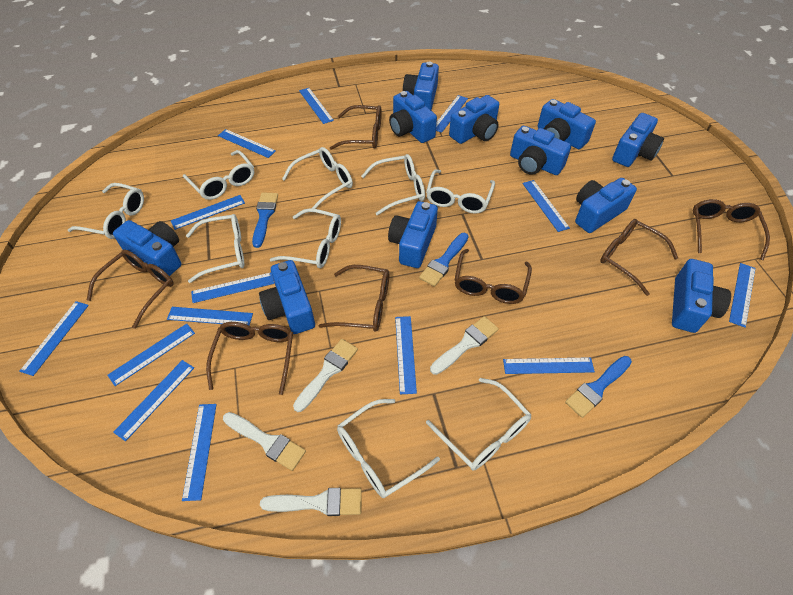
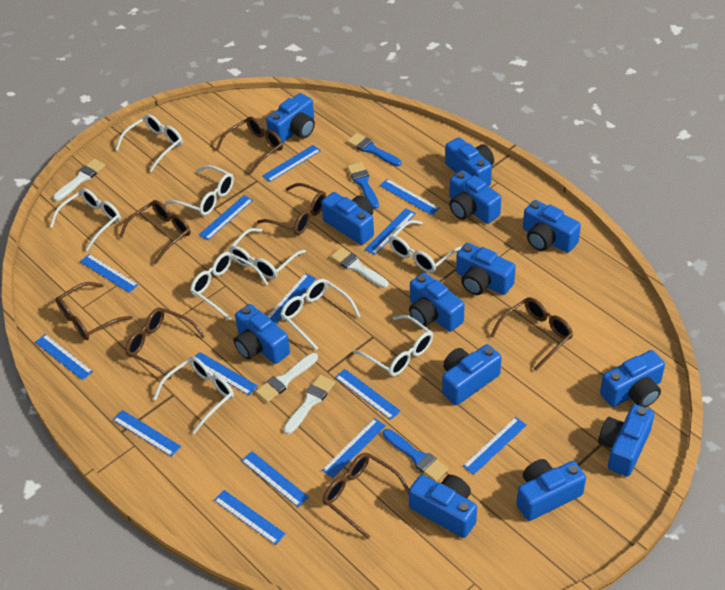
blue camera: 11 -> 13

